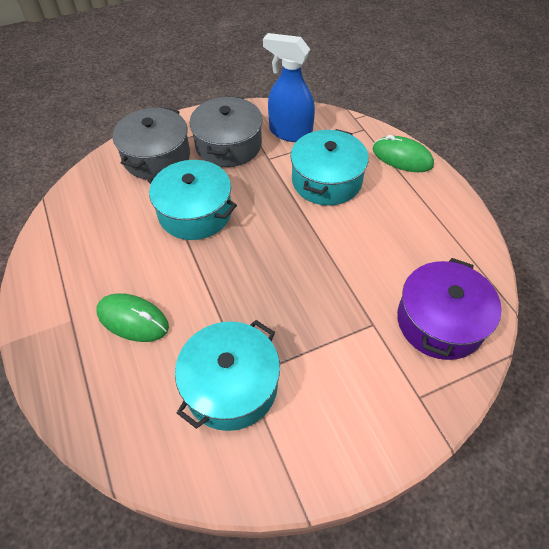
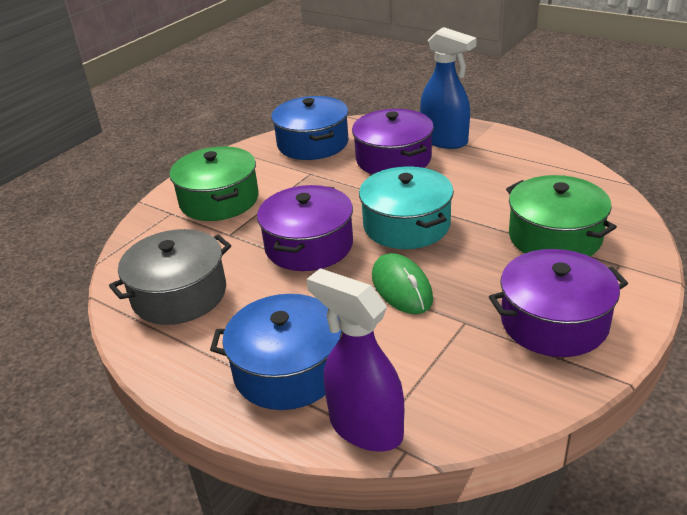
blue pot: 0 -> 2
green mouse: 2 -> 1
green pot: 0 -> 2
grey pot: 2 -> 1
purple pot: 1 -> 3
purple spray bottle: 0 -> 1
turquoise pot: 3 -> 1

